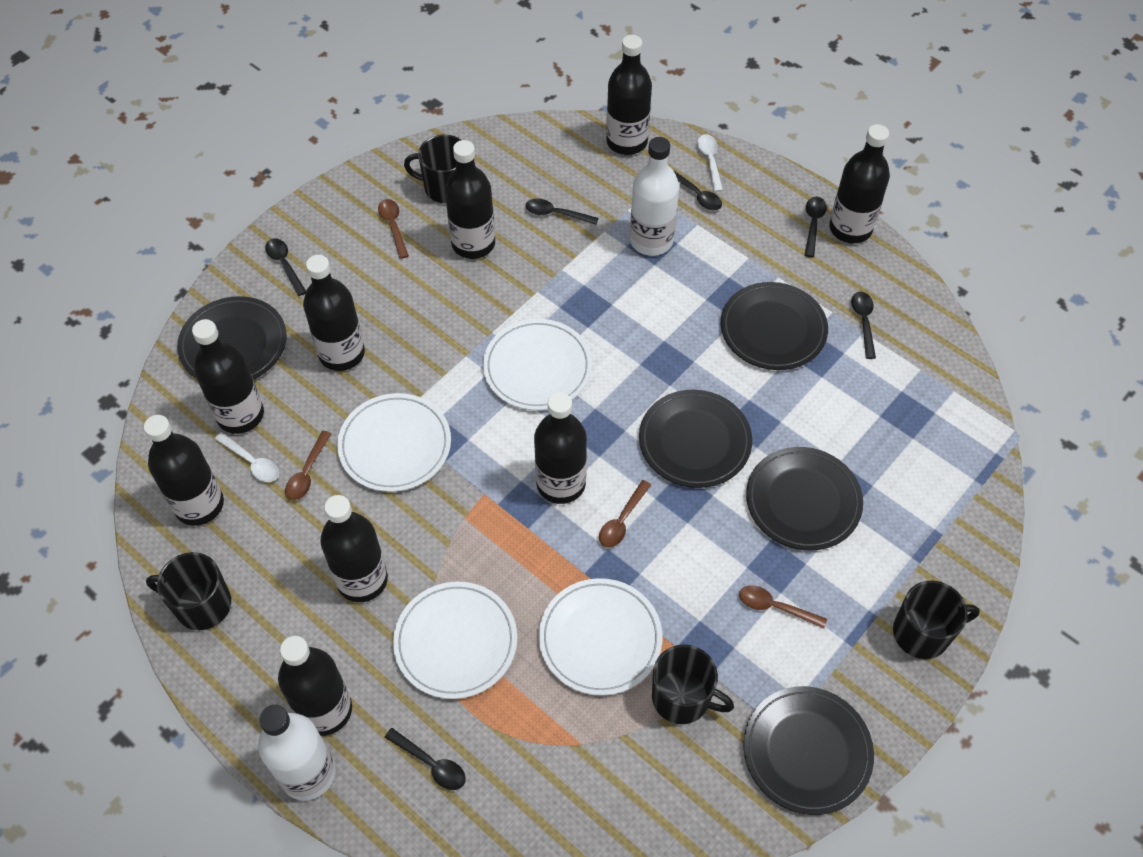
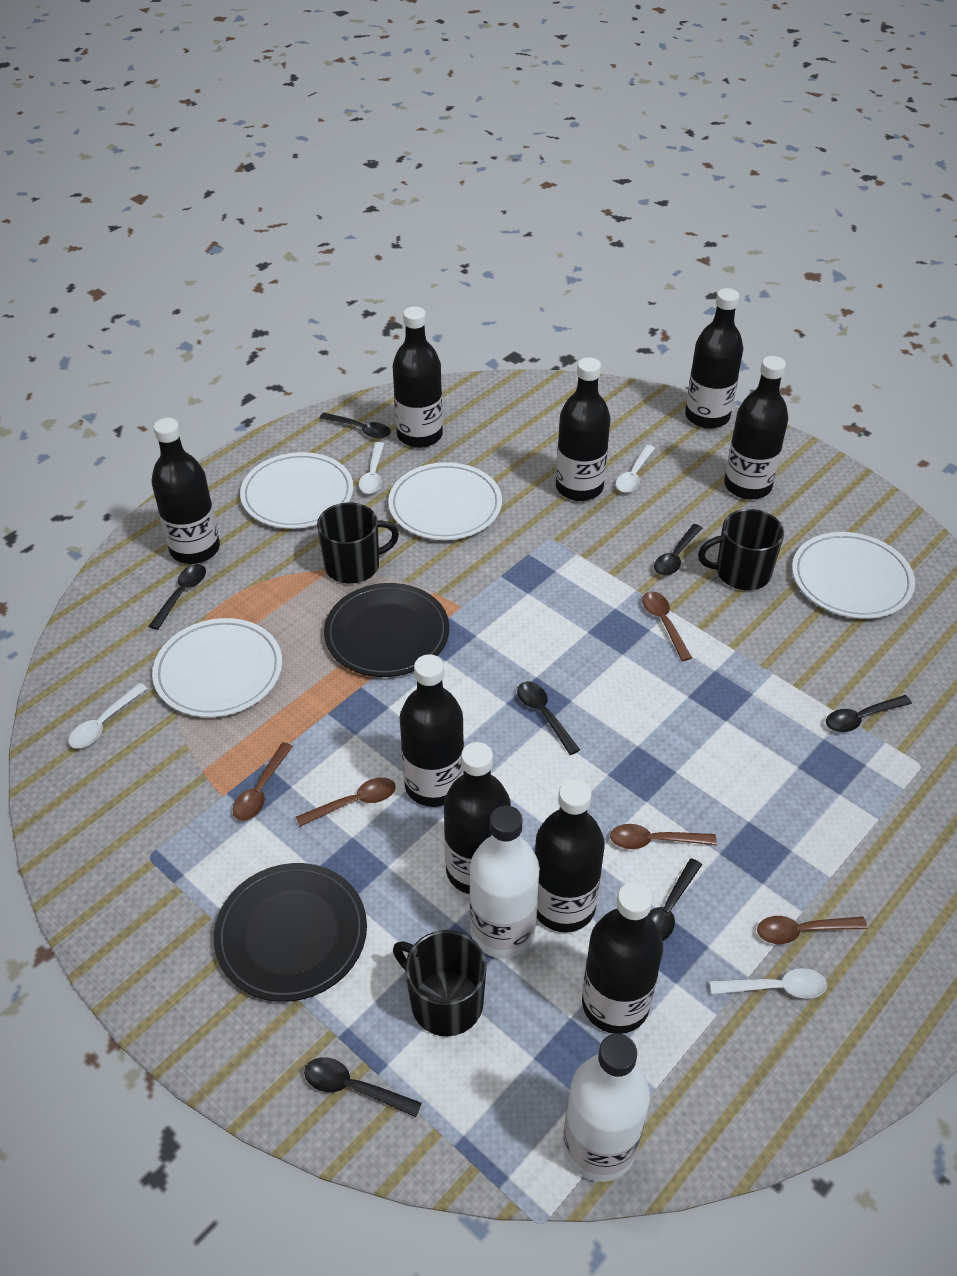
black mug: 4 -> 3
black plate: 5 -> 2
black spoon: 6 -> 7
brown spoon: 4 -> 5
white spoon: 2 -> 4

